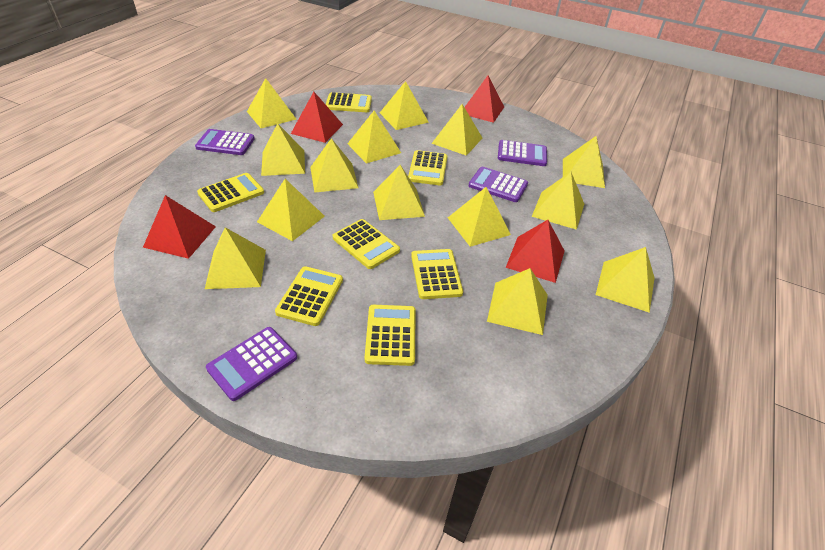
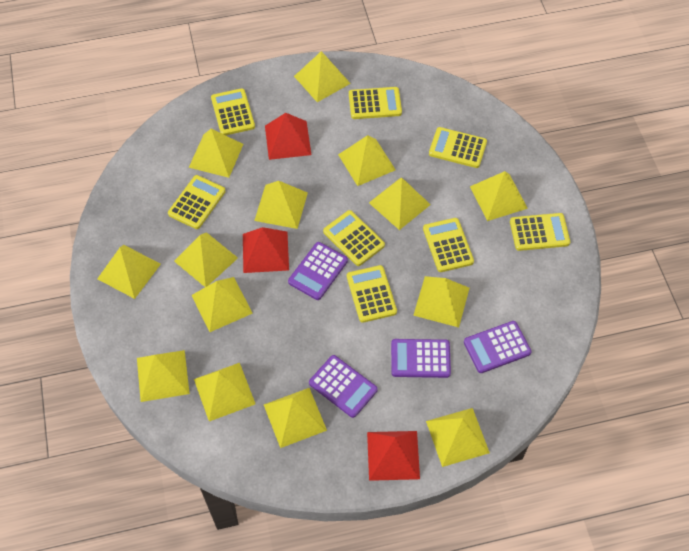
red pyramid: 4 -> 3
yellow calculator: 7 -> 8

